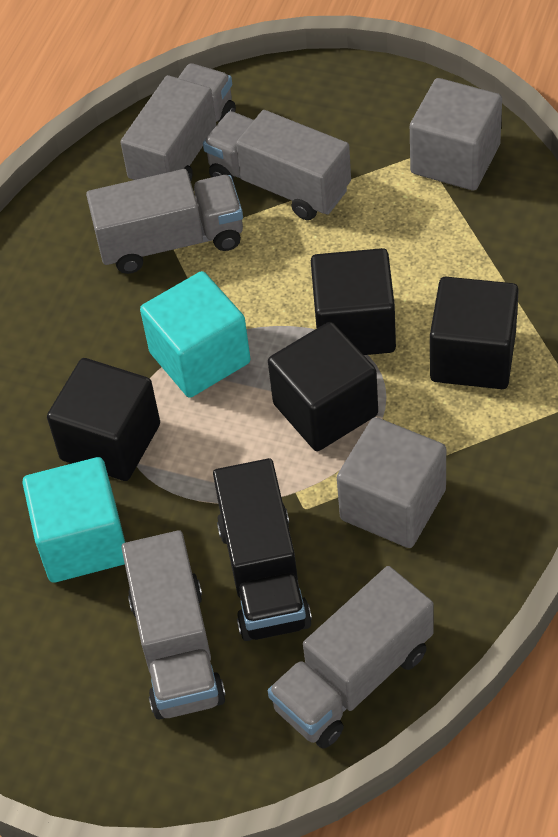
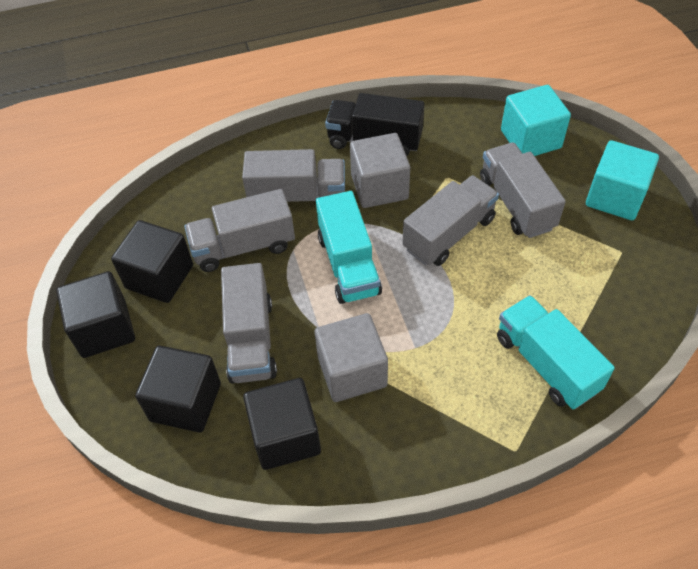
turquoise truck: 0 -> 2

